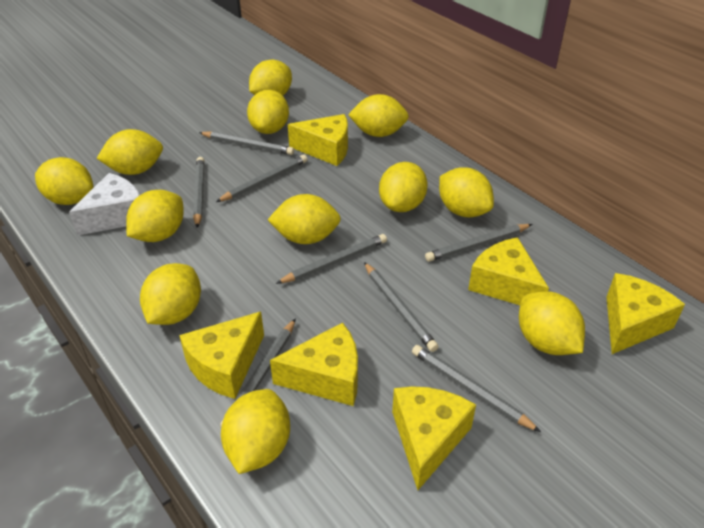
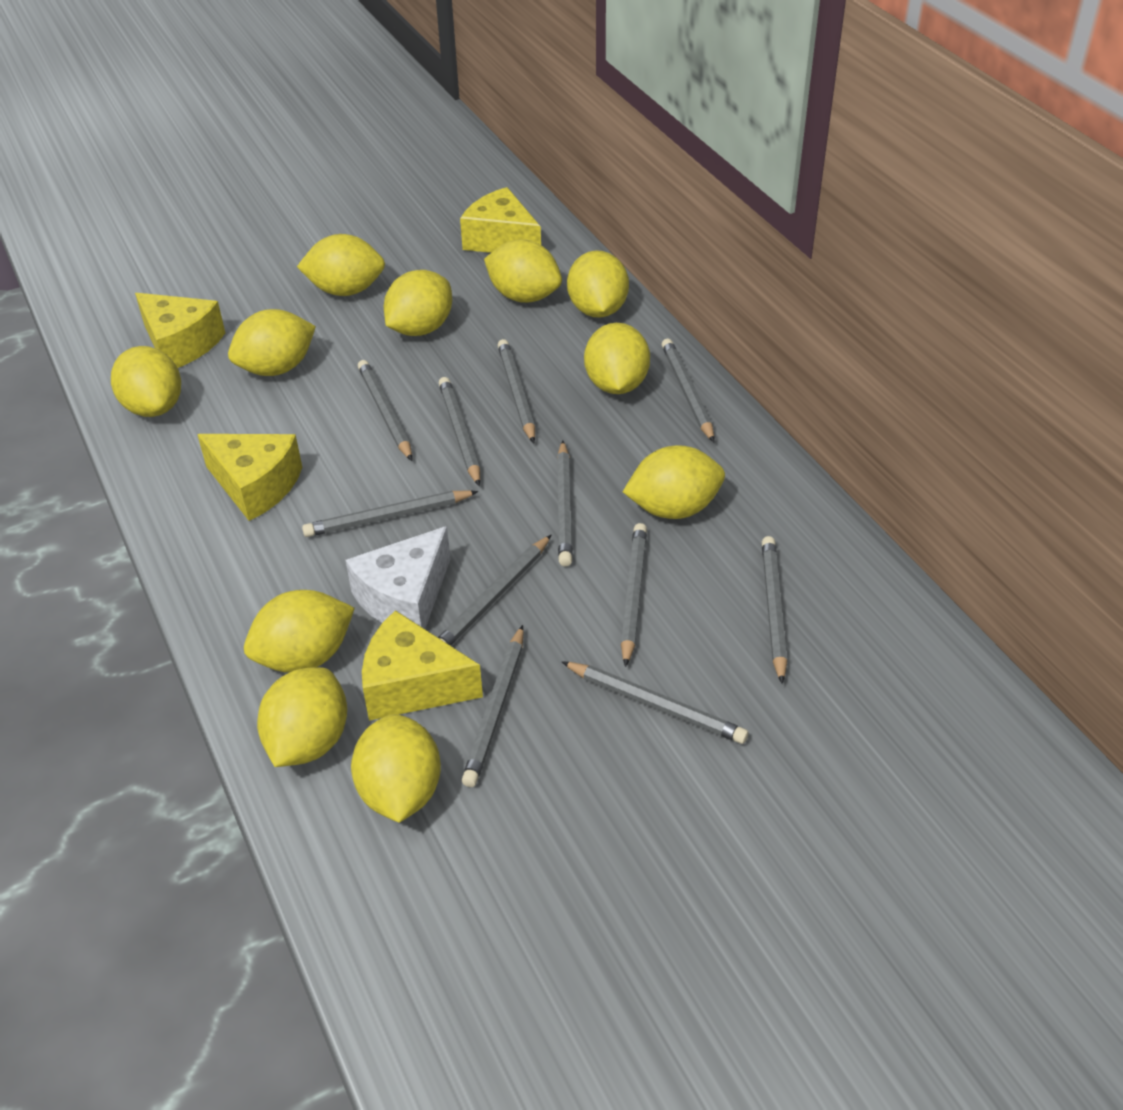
grey pencil: 8 -> 11
yellow cheese: 6 -> 4
yellow lemon: 12 -> 11

